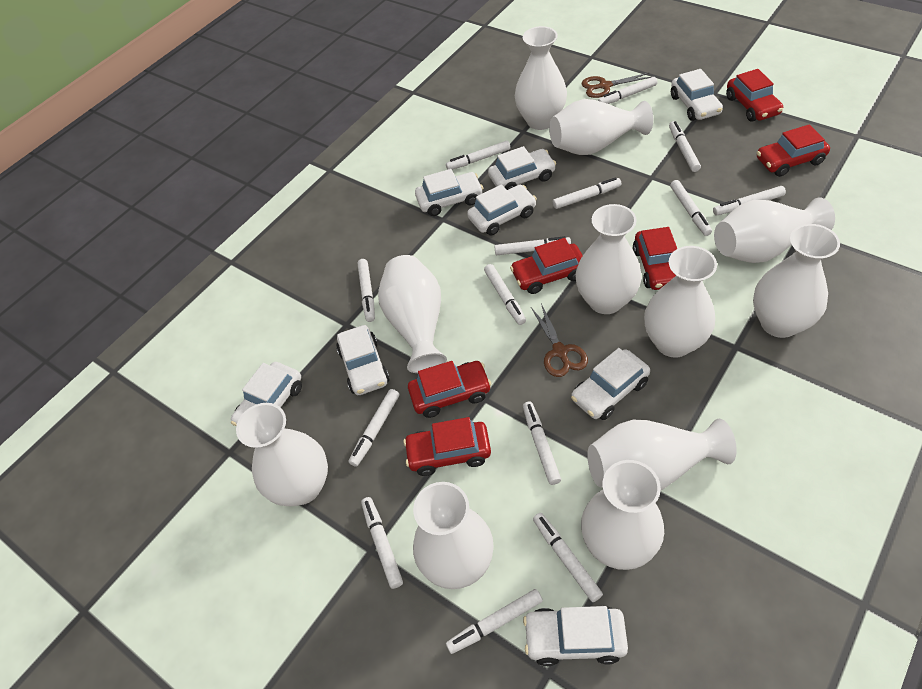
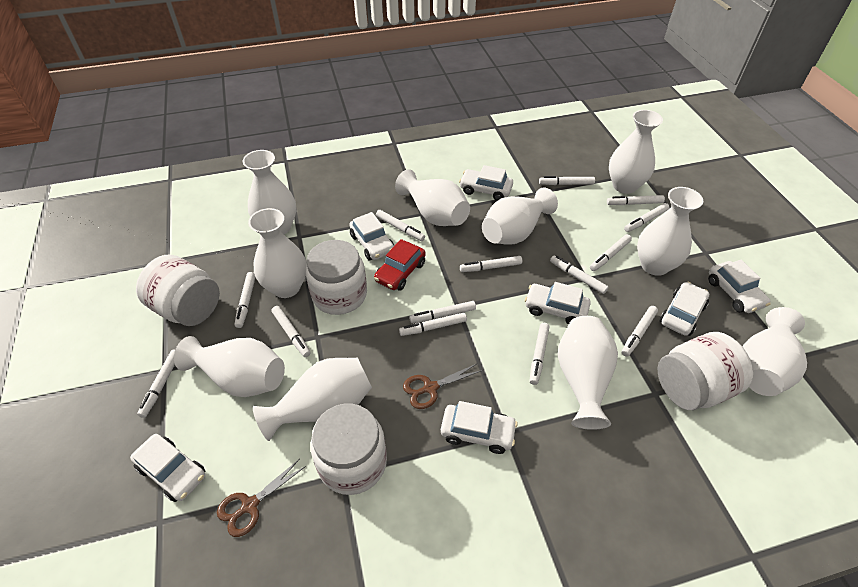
red car: 6 -> 1
white car: 8 -> 7
white jar: 0 -> 4
white vase: 11 -> 10

